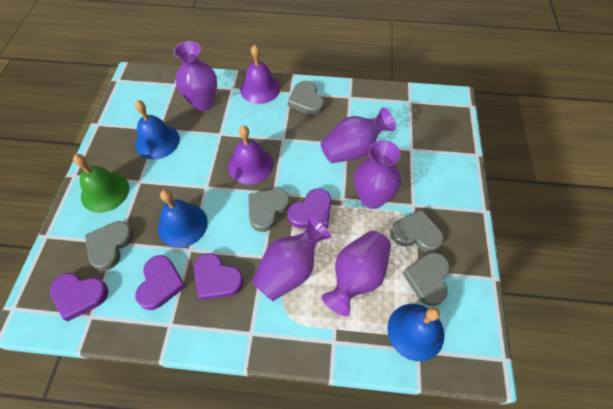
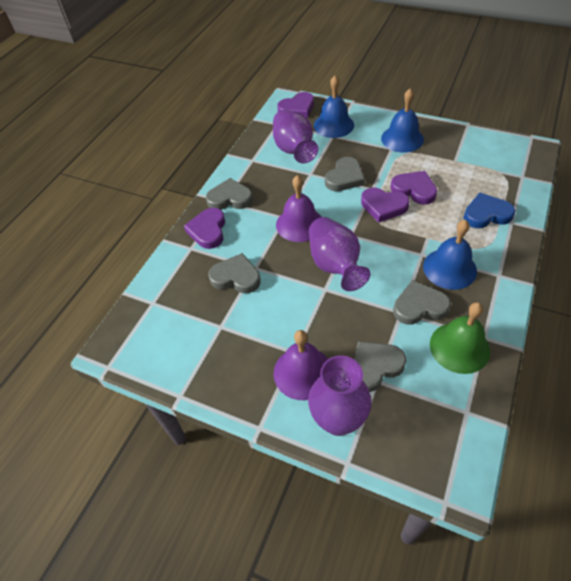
blue heart: 0 -> 1
purple vase: 5 -> 3

